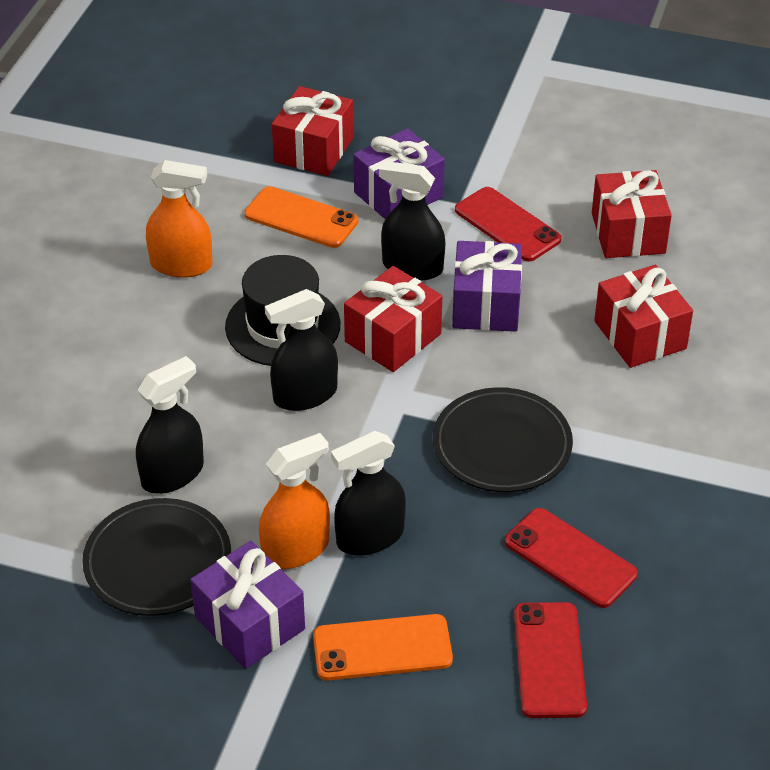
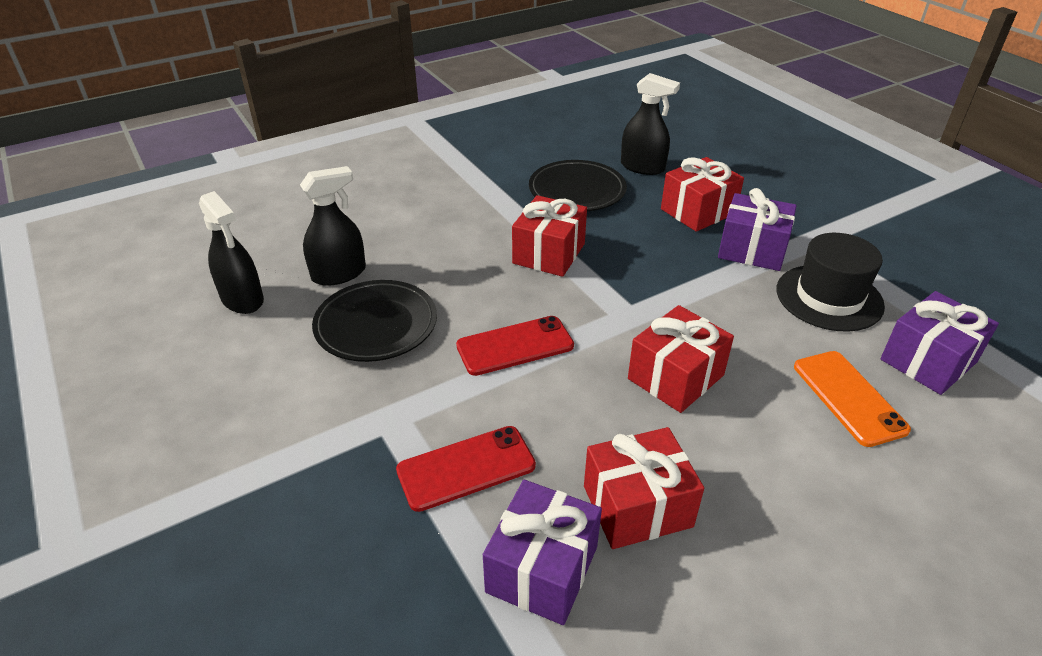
black spray bottle: 4 -> 3
orange phone: 2 -> 1
orange spray bottle: 2 -> 0
red phone: 3 -> 2

